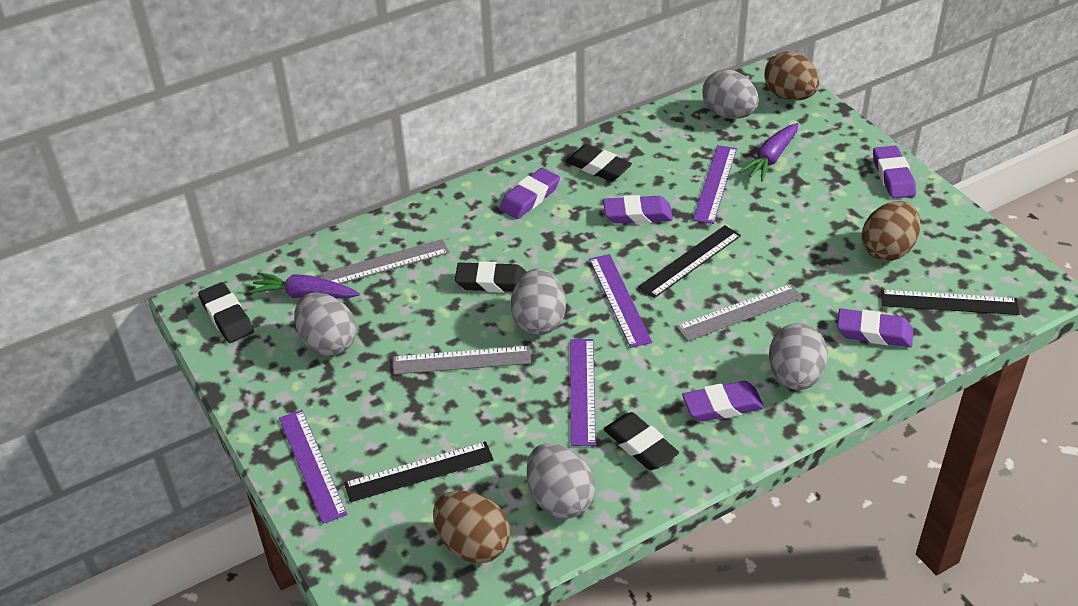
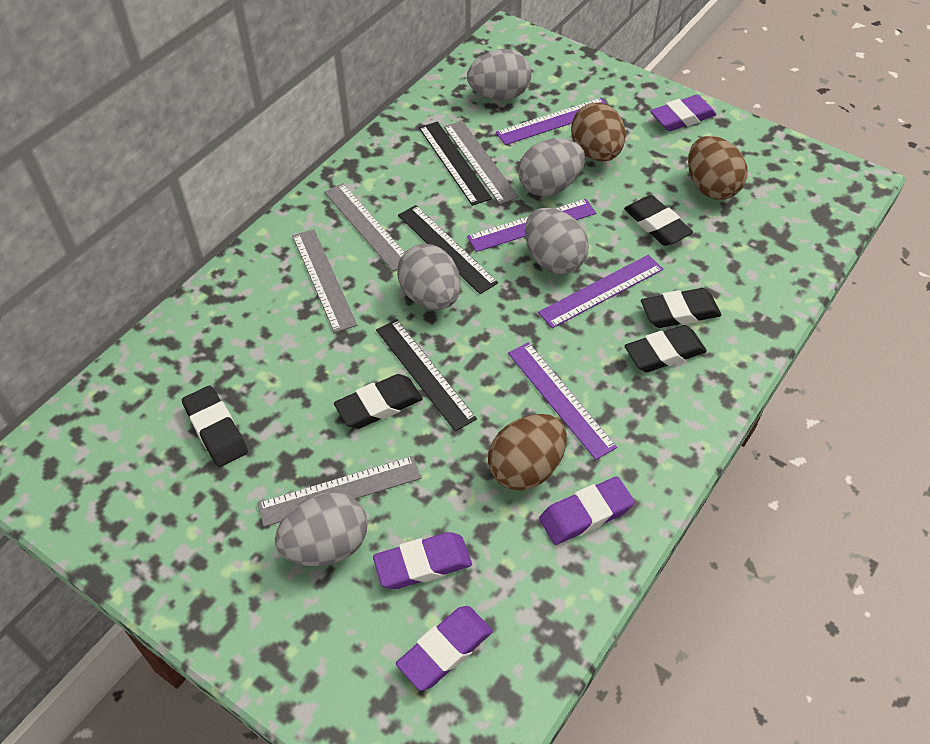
black eraser: 4 -> 5
grey ruler: 3 -> 4
purple carrot: 2 -> 0
purple eraser: 5 -> 4

